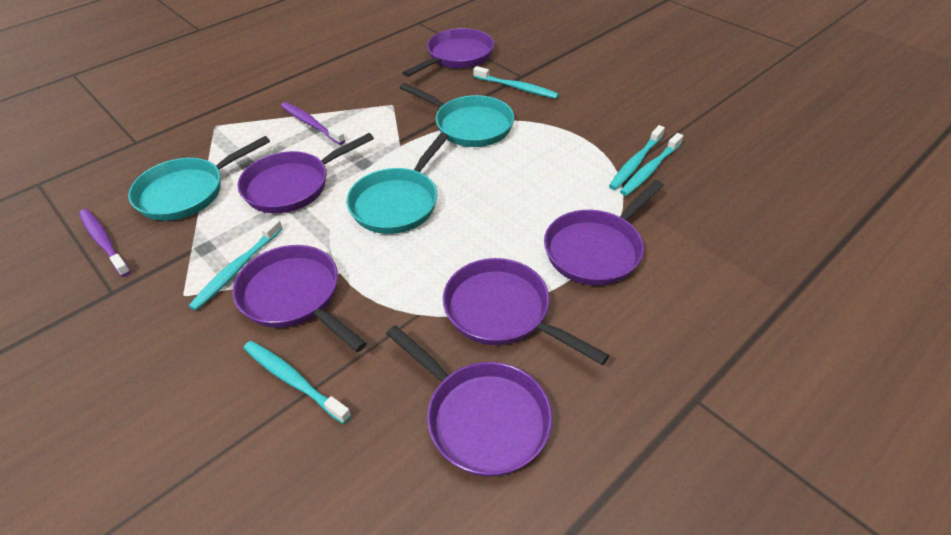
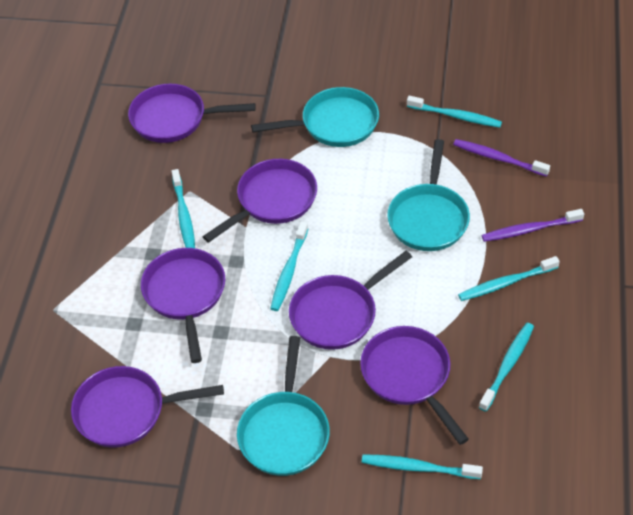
turquoise toothbrush: 5 -> 6

